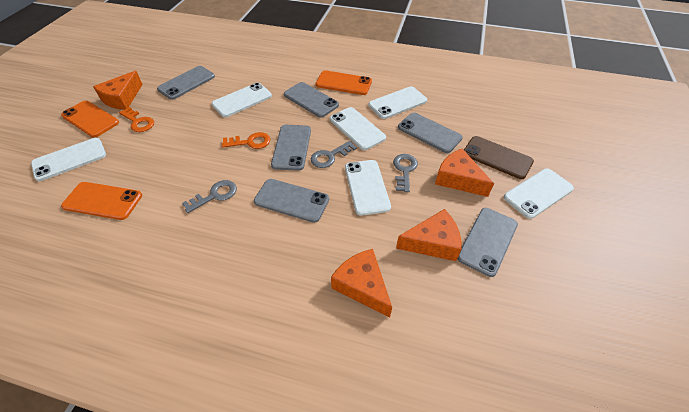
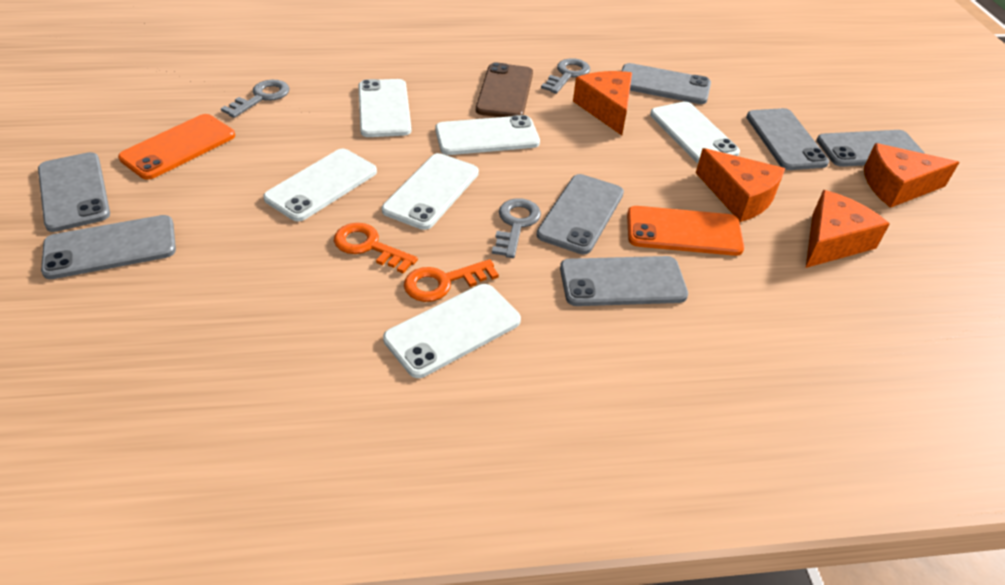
grey phone: 6 -> 7
orange phone: 3 -> 2

